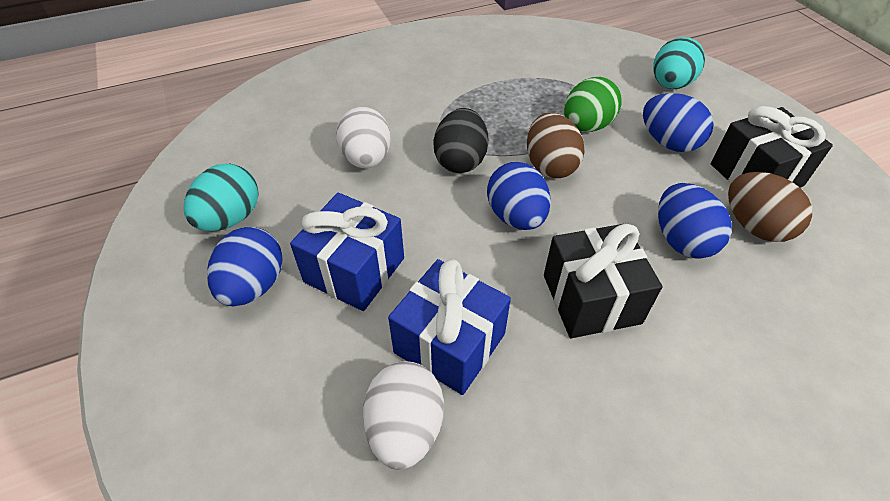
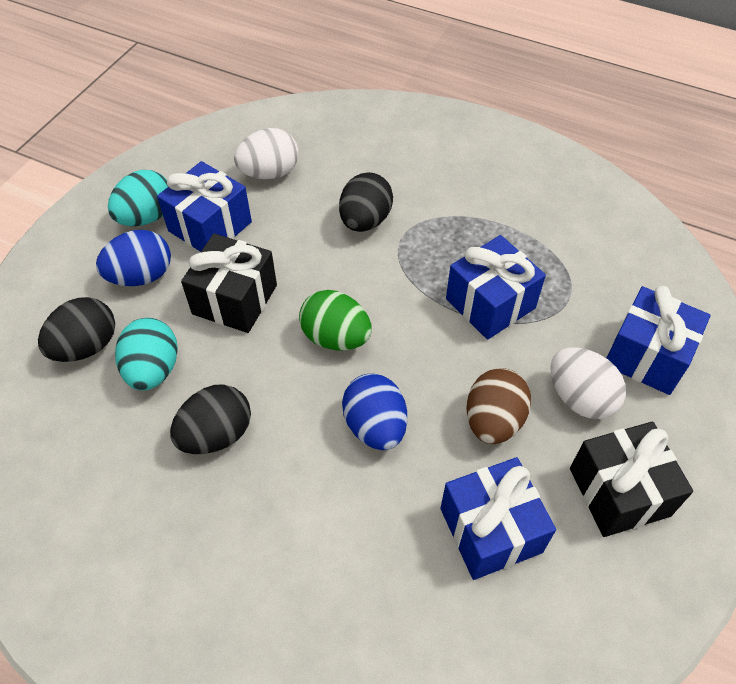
black egg: 1 -> 3
blue egg: 4 -> 2
blue gift: 2 -> 4
brown egg: 2 -> 1

